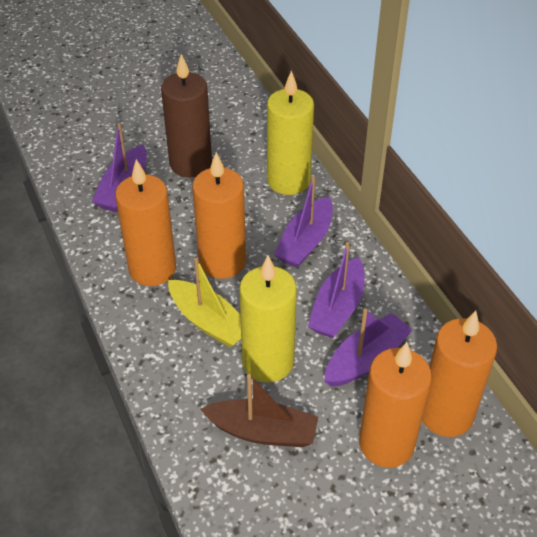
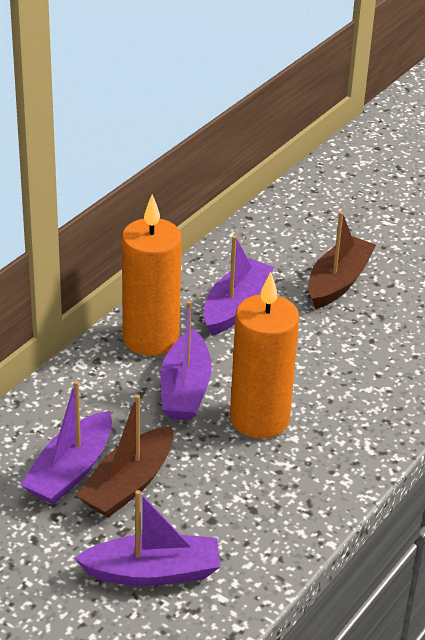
brown boat: 1 -> 2
brown candle: 1 -> 0
orange candle: 4 -> 2
yellow boat: 1 -> 0
yellow candle: 2 -> 0

